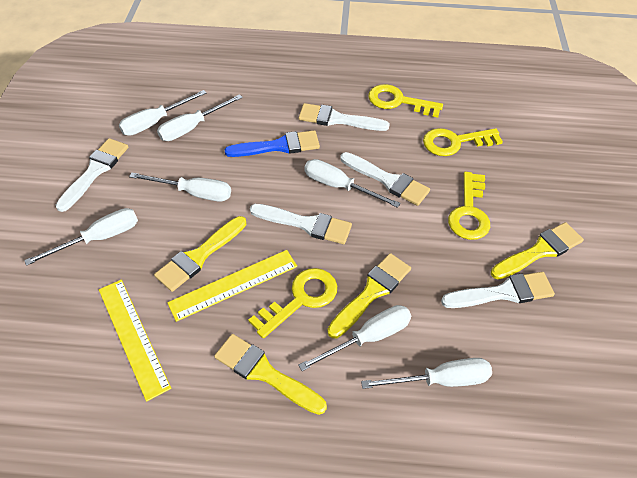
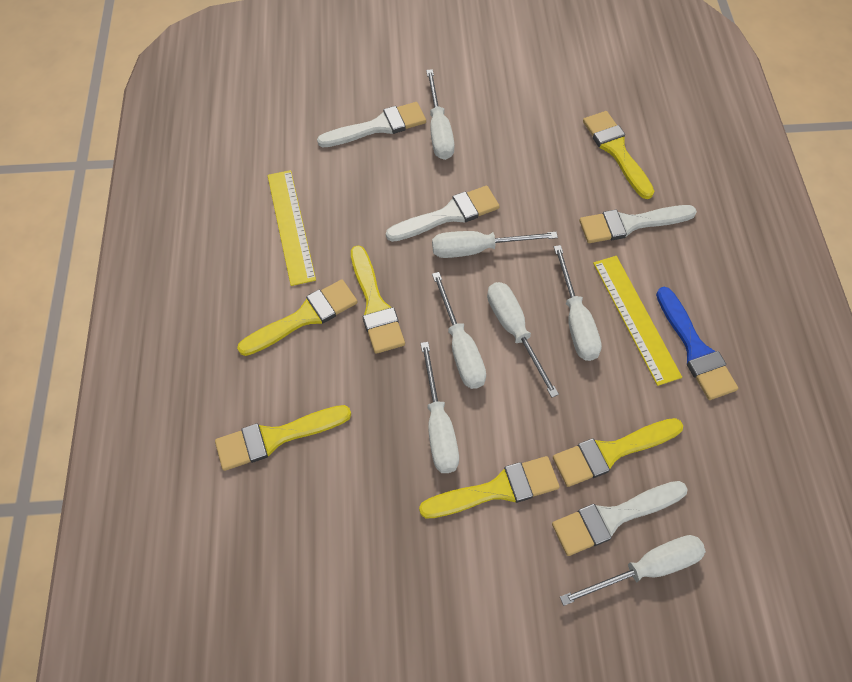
white brush: 5 -> 4
yellow brush: 4 -> 6
yellow key: 4 -> 0

